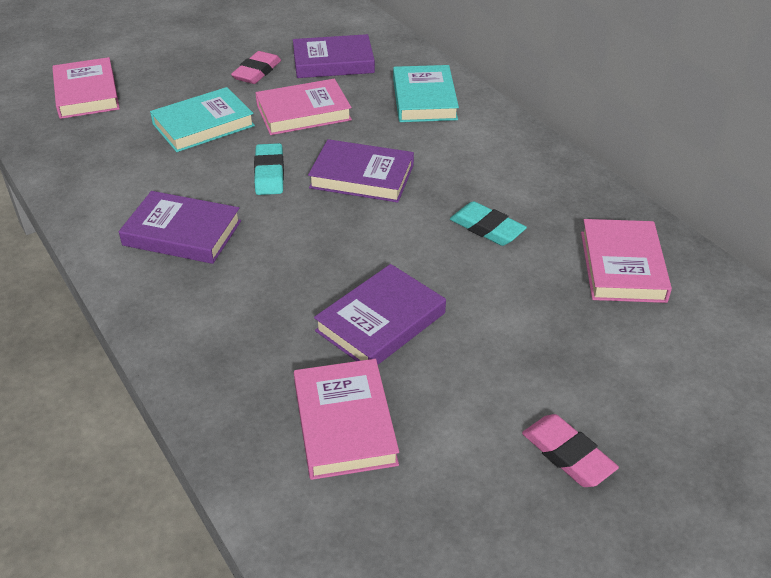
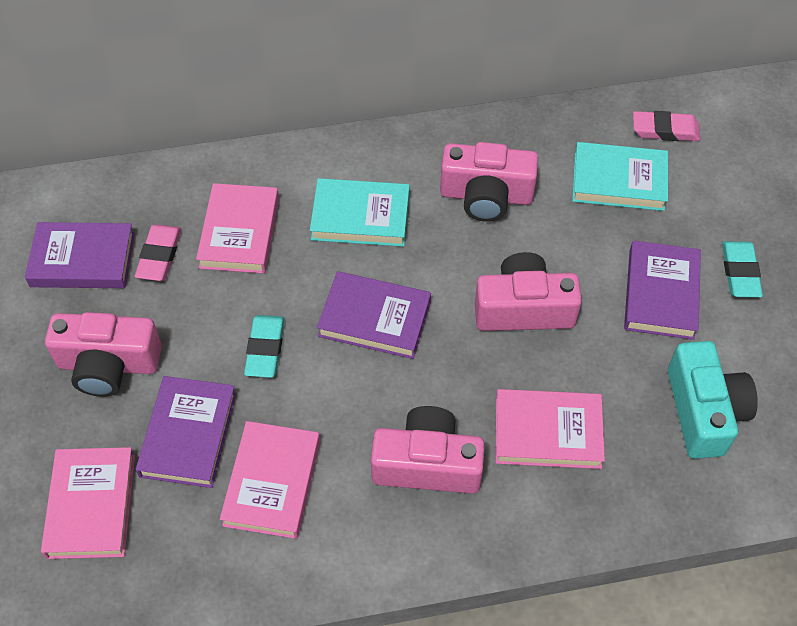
pink camera: 0 -> 4
turquoise camera: 0 -> 1

